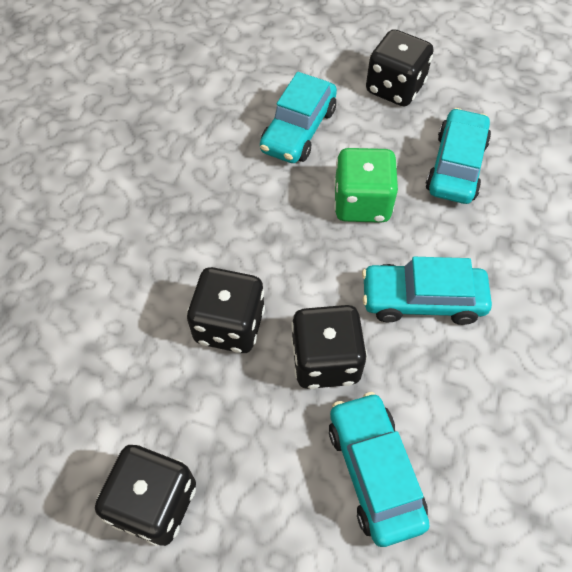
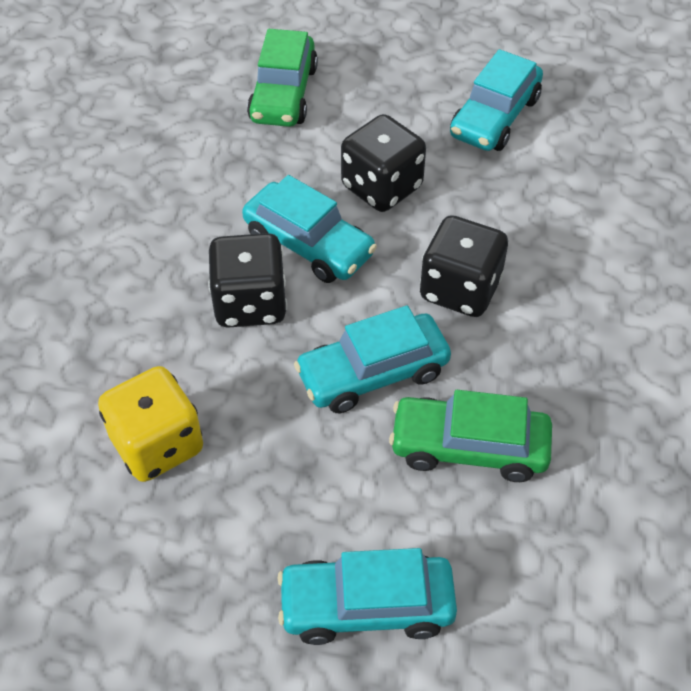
black dice: 4 -> 3
green car: 0 -> 2
green dice: 1 -> 0
yellow dice: 0 -> 1

